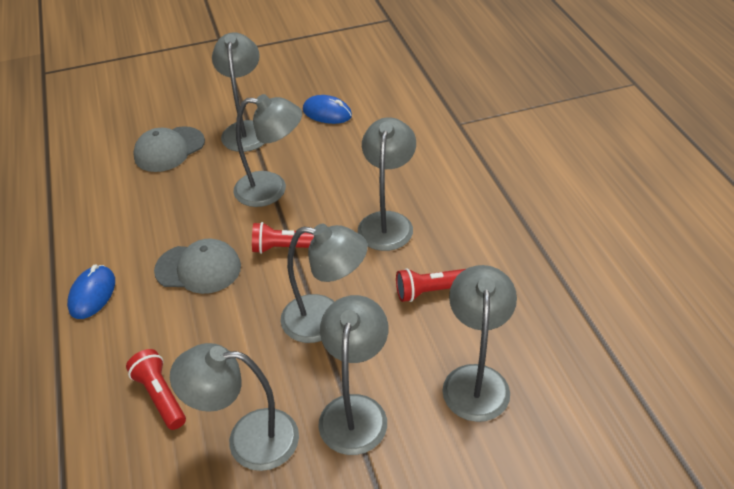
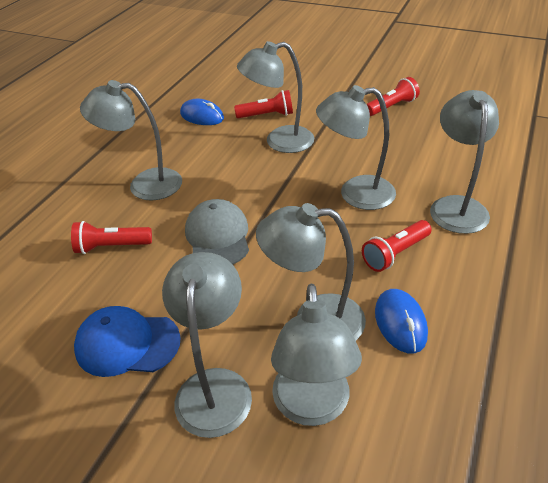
blue cap: 0 -> 1
grey cap: 2 -> 1
red flashlight: 3 -> 4

